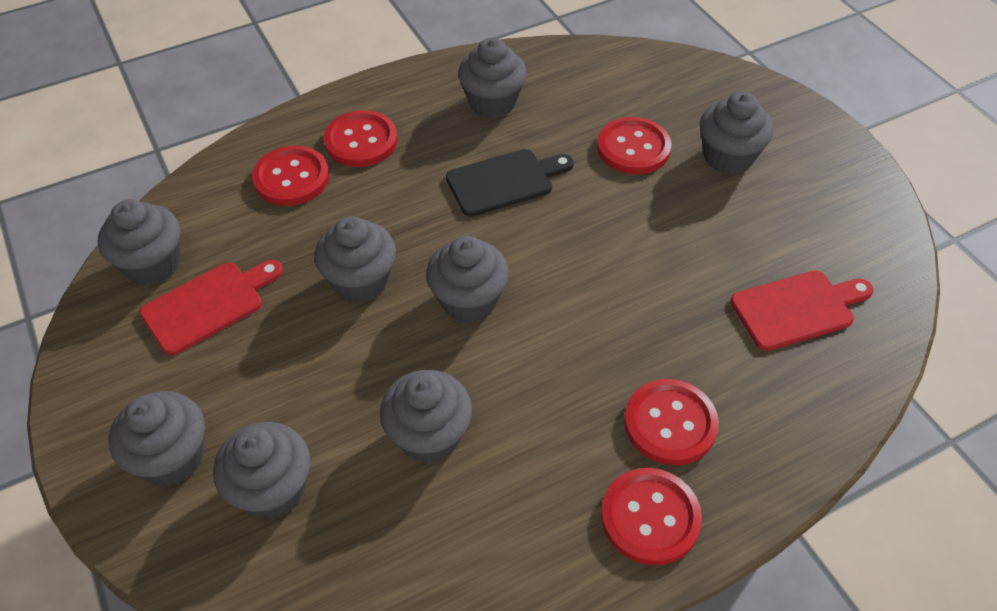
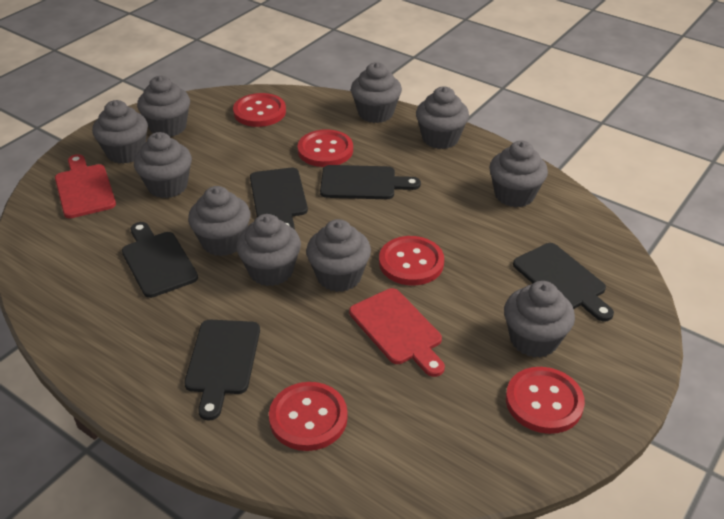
black cutting board: 1 -> 5
grey cupcake: 8 -> 10

